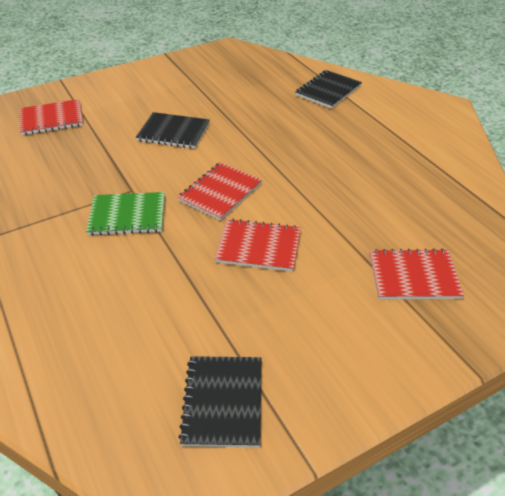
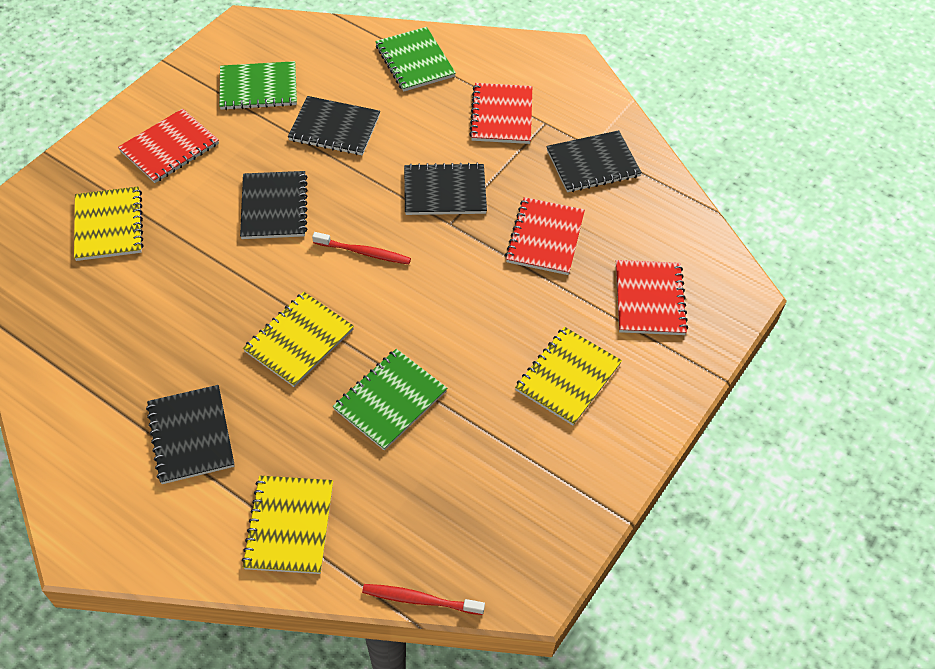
black notebook: 3 -> 5
green notebook: 1 -> 3
red toothbrush: 0 -> 2
yellow notebook: 0 -> 4

